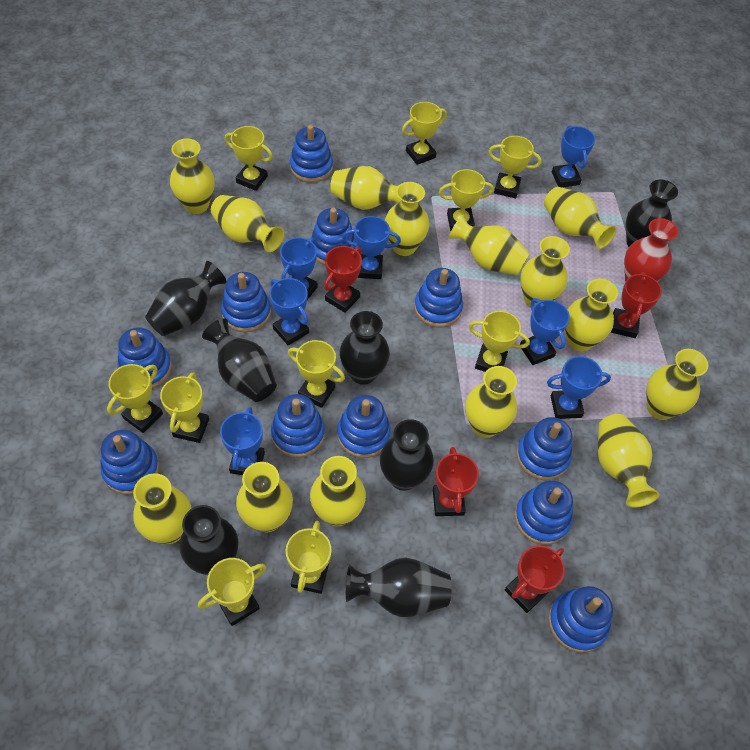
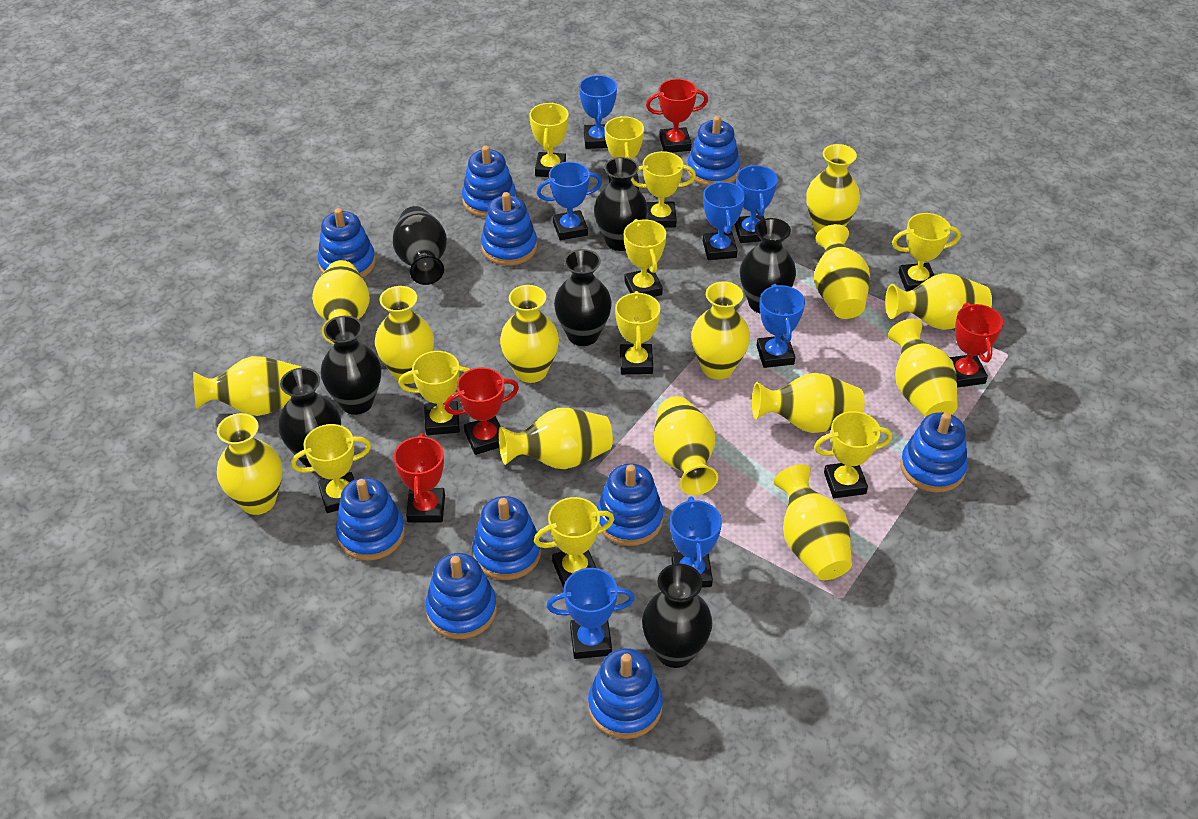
blue stacking toy: 11 -> 10
red vase: 1 -> 0

